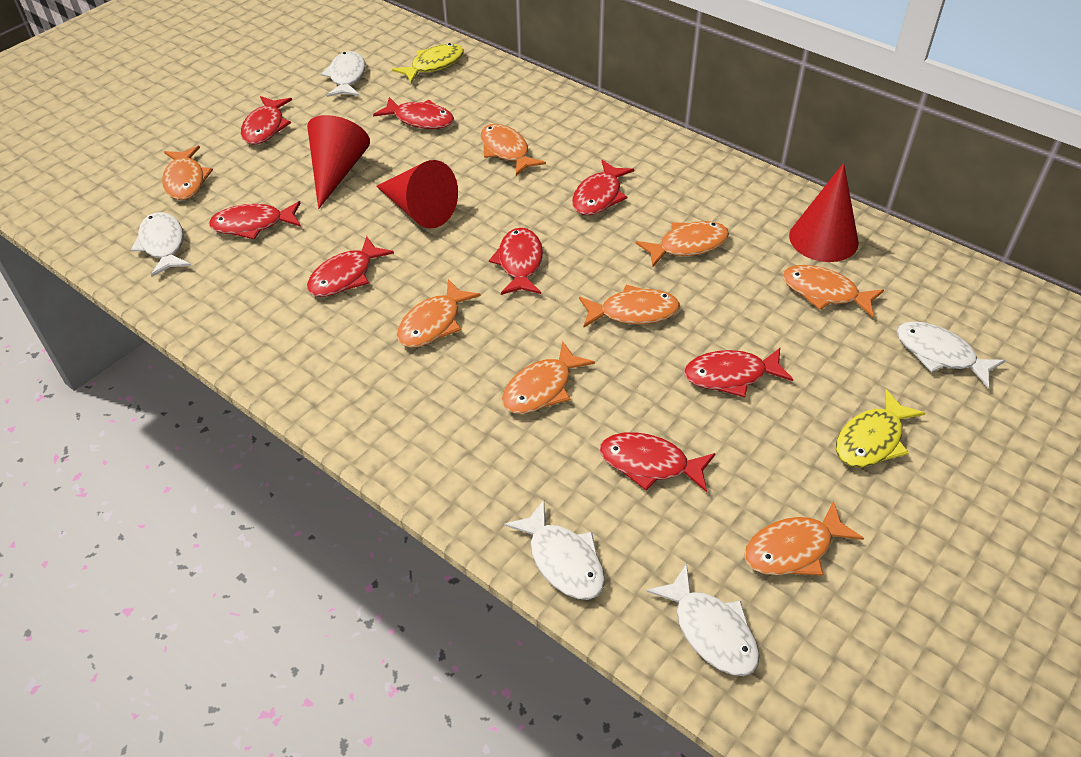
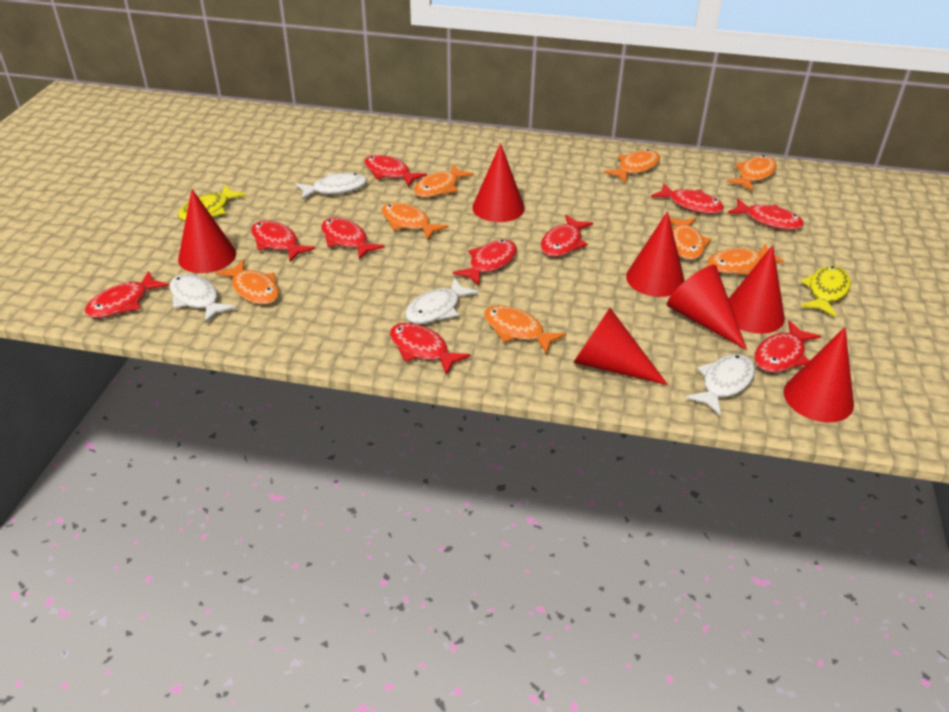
red cone: 3 -> 7
red fish: 8 -> 10
white fish: 5 -> 4

